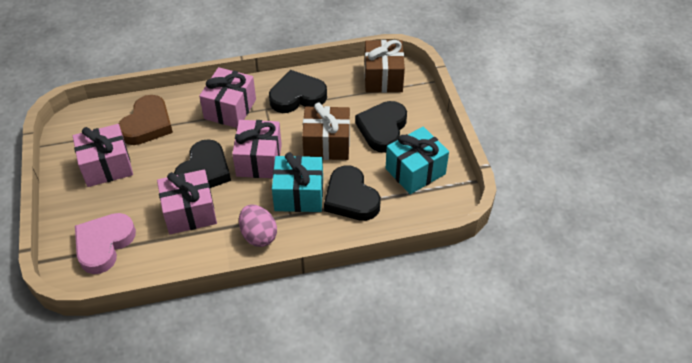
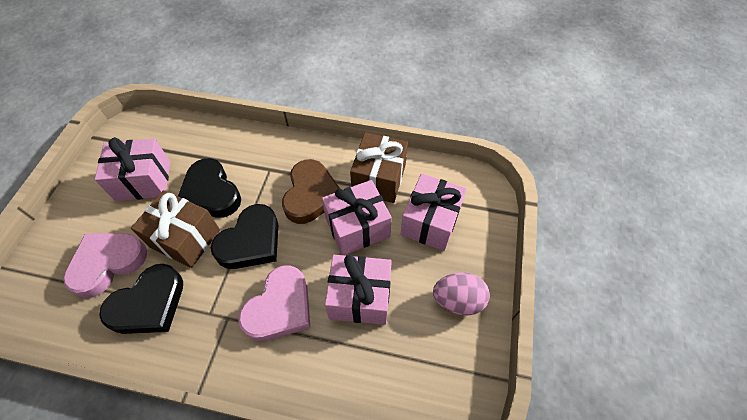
black heart: 4 -> 3
pink heart: 1 -> 2
turquoise gift: 2 -> 0

